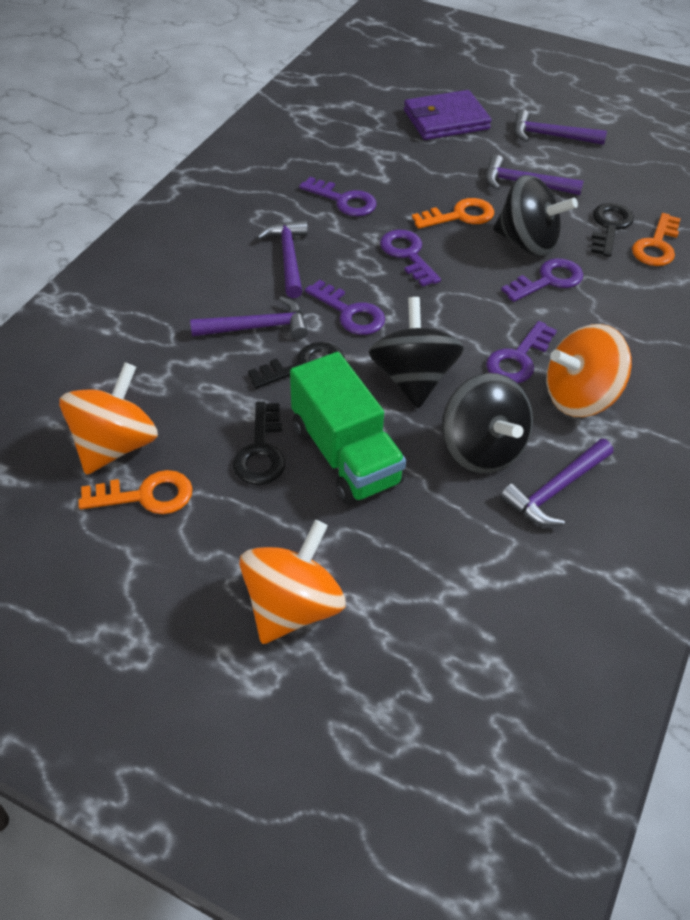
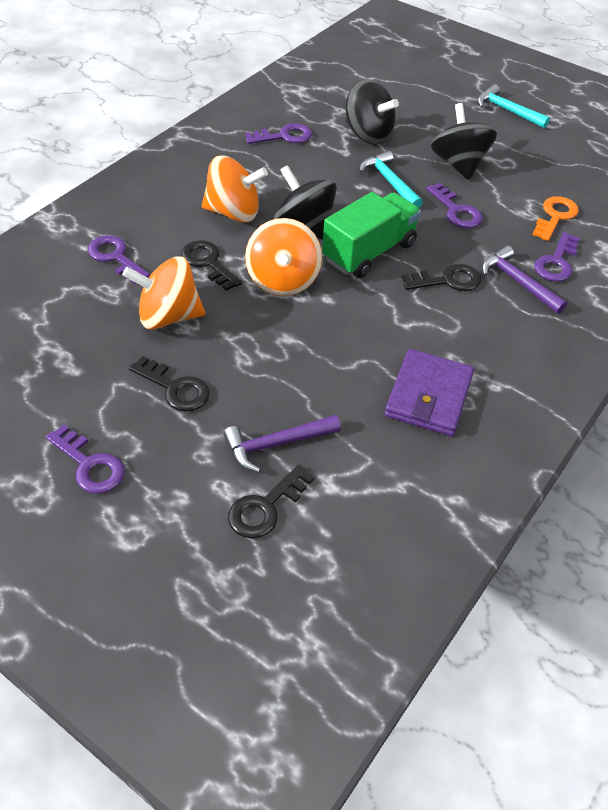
black key: 3 -> 4
orange key: 3 -> 1
purple hammer: 5 -> 2
turquoise hammer: 0 -> 2

